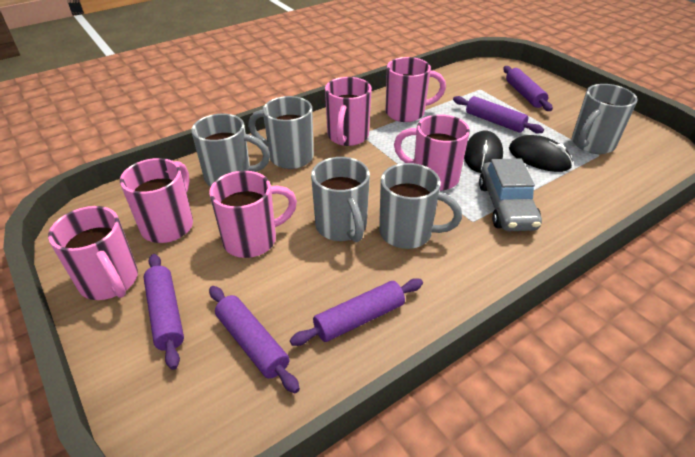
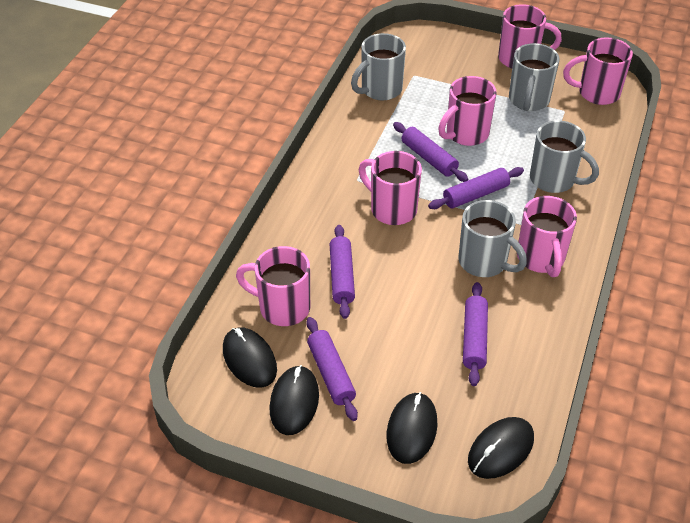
black mouse: 2 -> 4
grey car: 1 -> 0
grey mug: 5 -> 4

